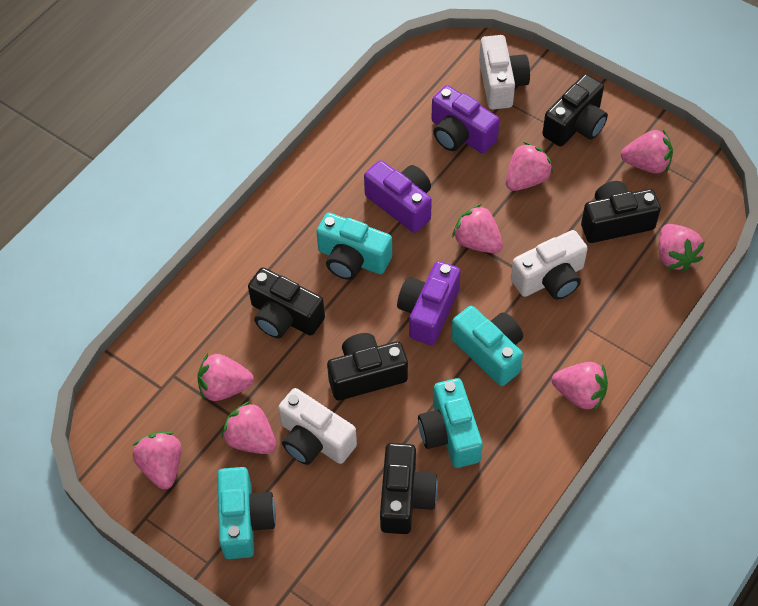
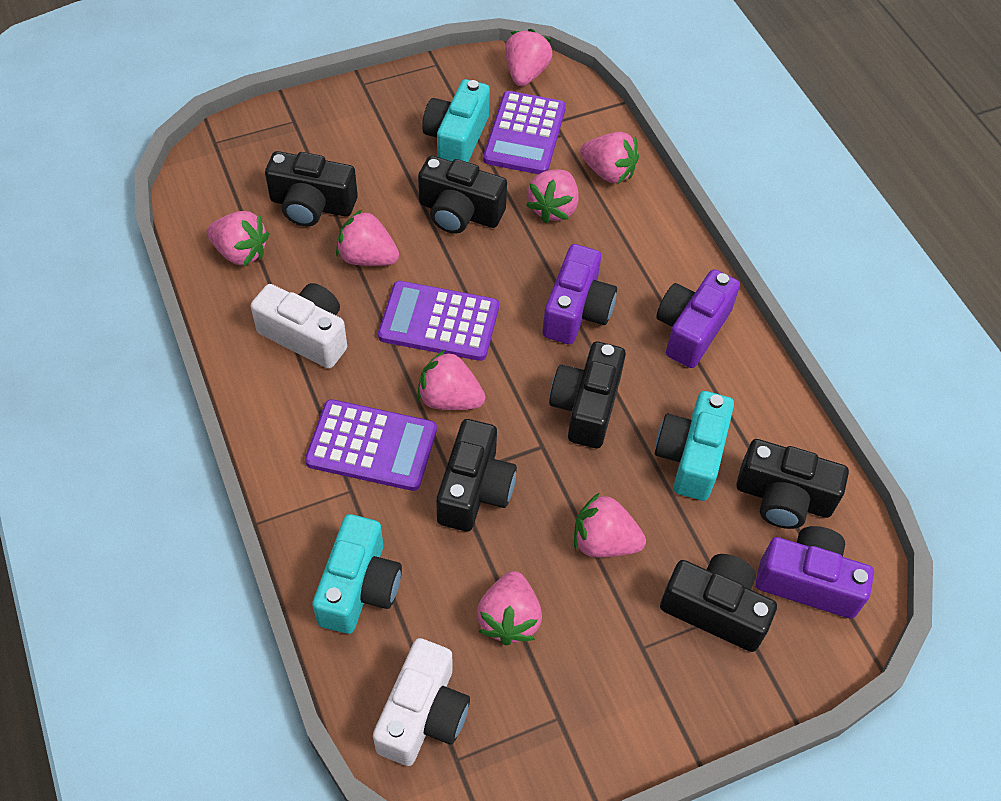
black camera: 5 -> 6
purple calculator: 0 -> 3
turquoise camera: 4 -> 3
white camera: 3 -> 2

